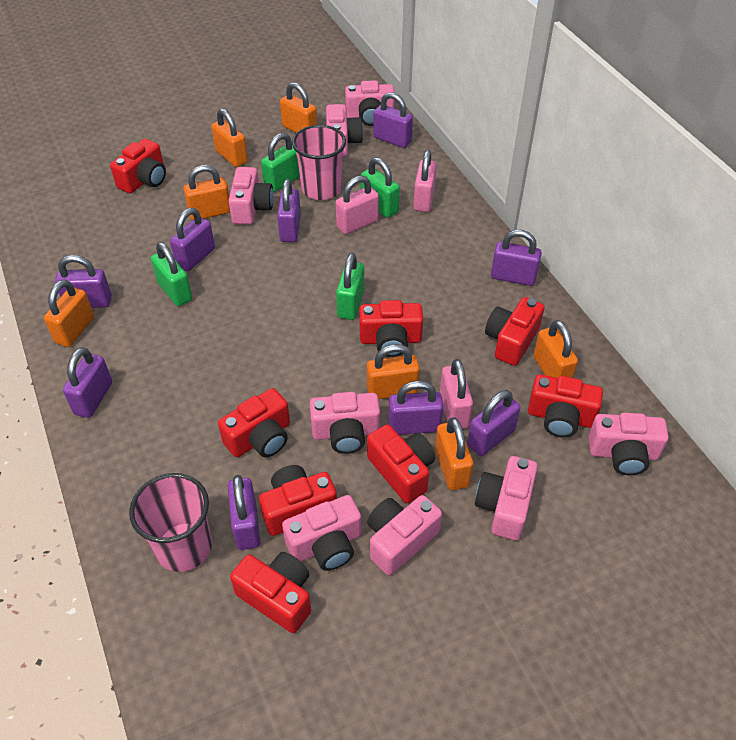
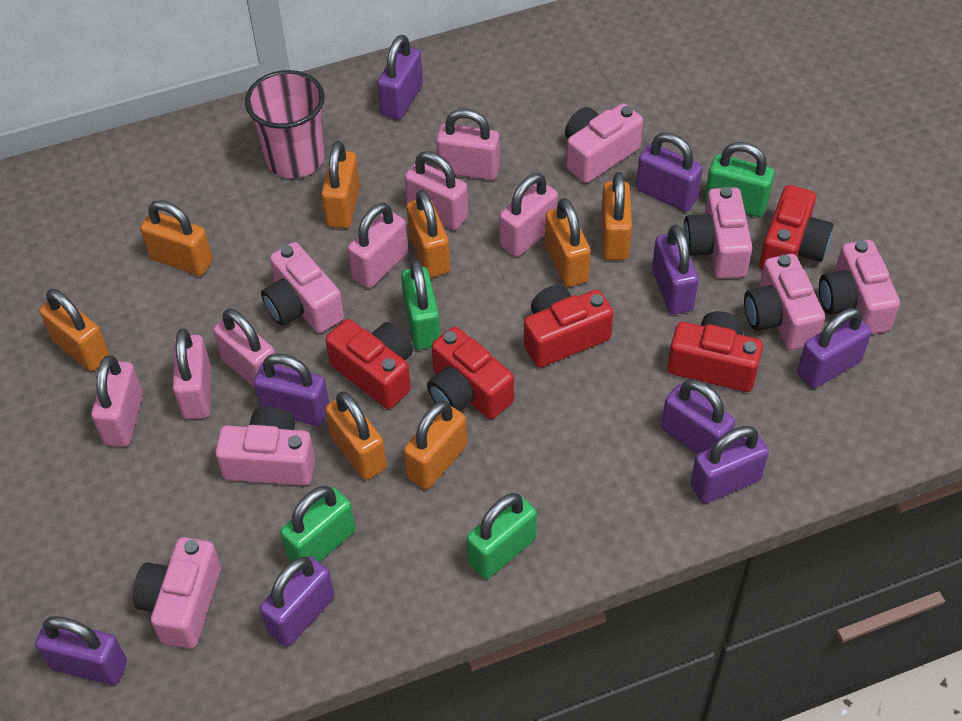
orange padlock: 7 -> 8
pink camera: 8 -> 7
pink cup: 2 -> 1
pink padlock: 3 -> 7
red camera: 8 -> 5

